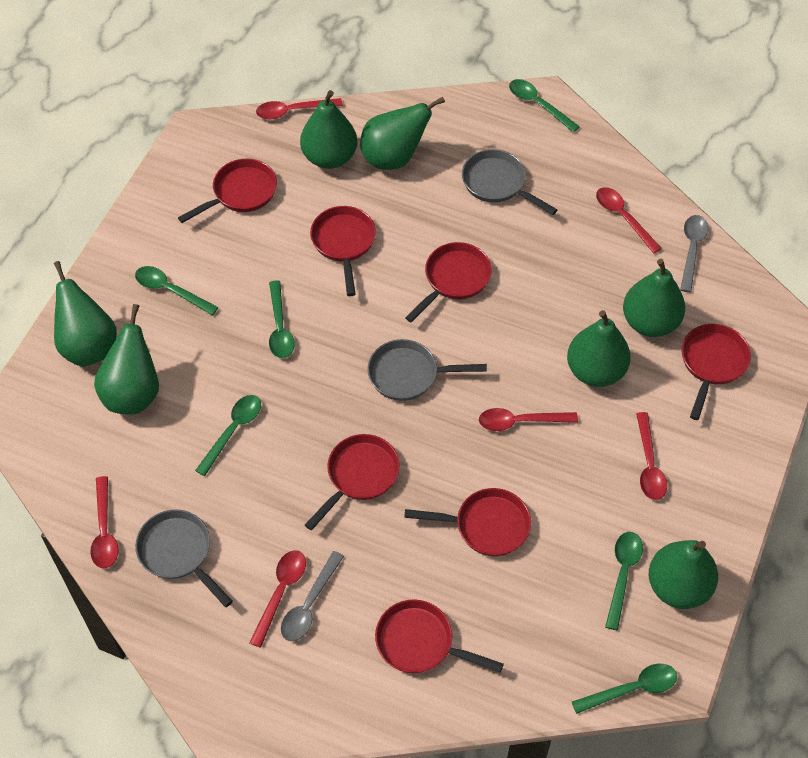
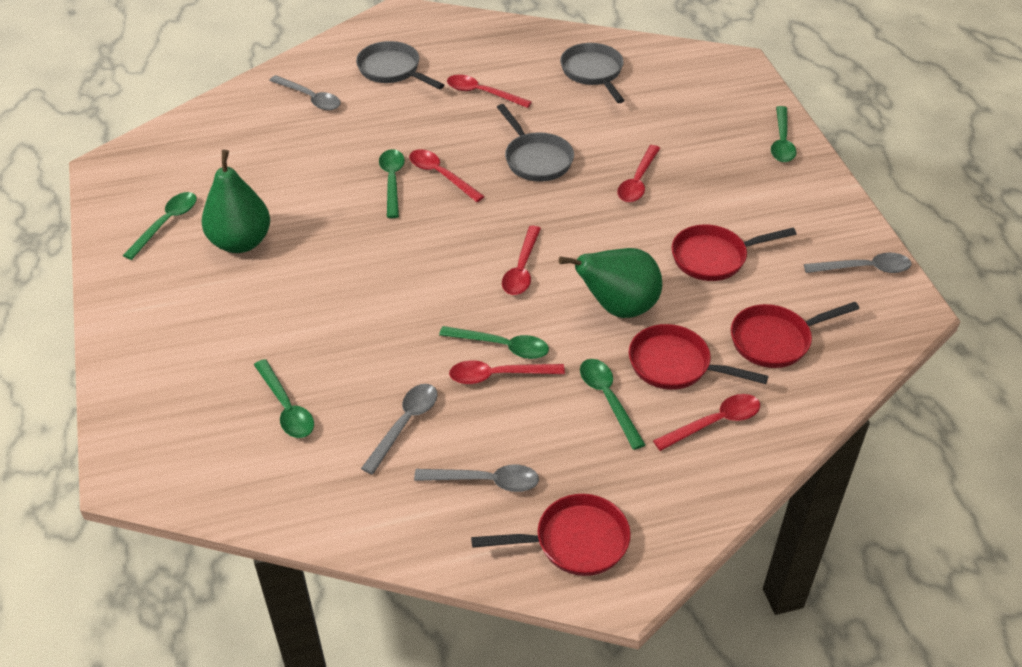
green pear: 7 -> 2
grey spoon: 2 -> 4
red pan: 7 -> 4

